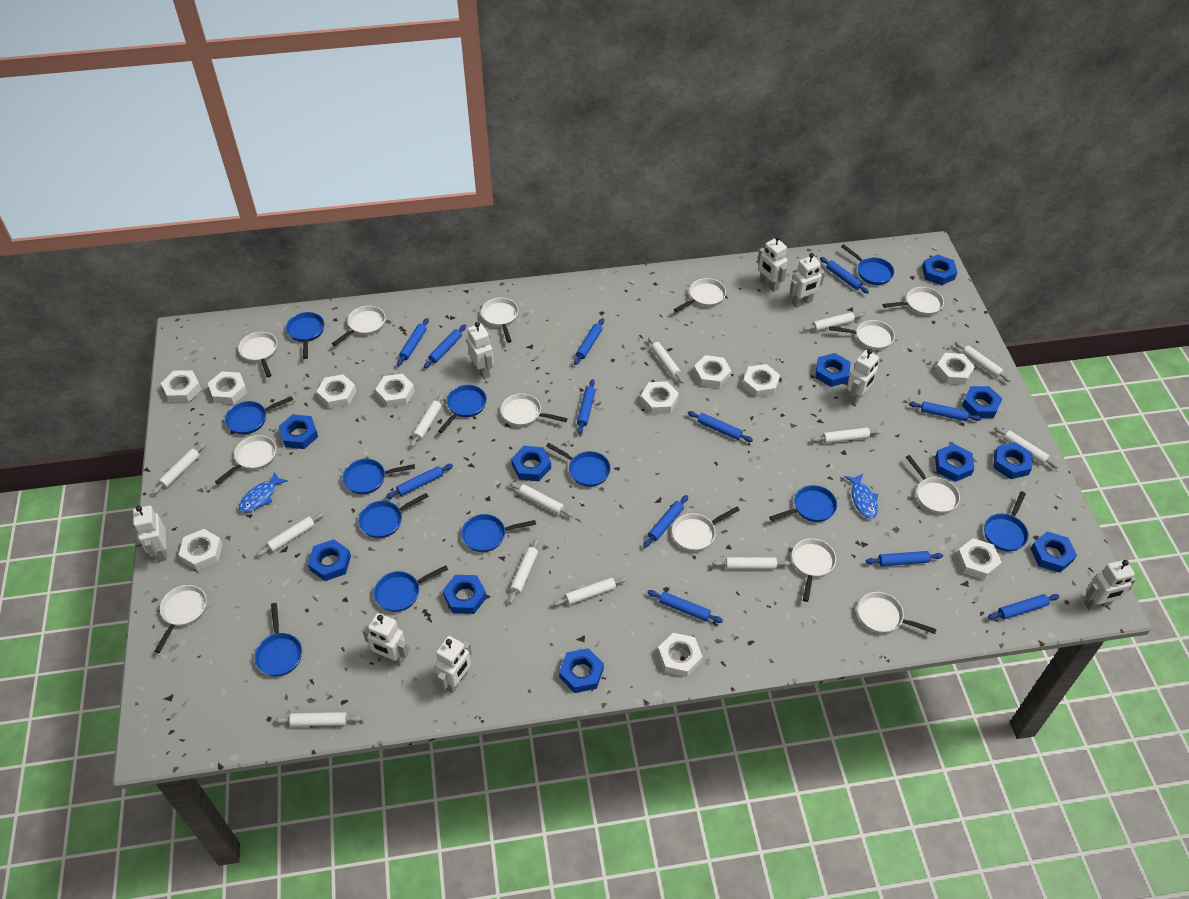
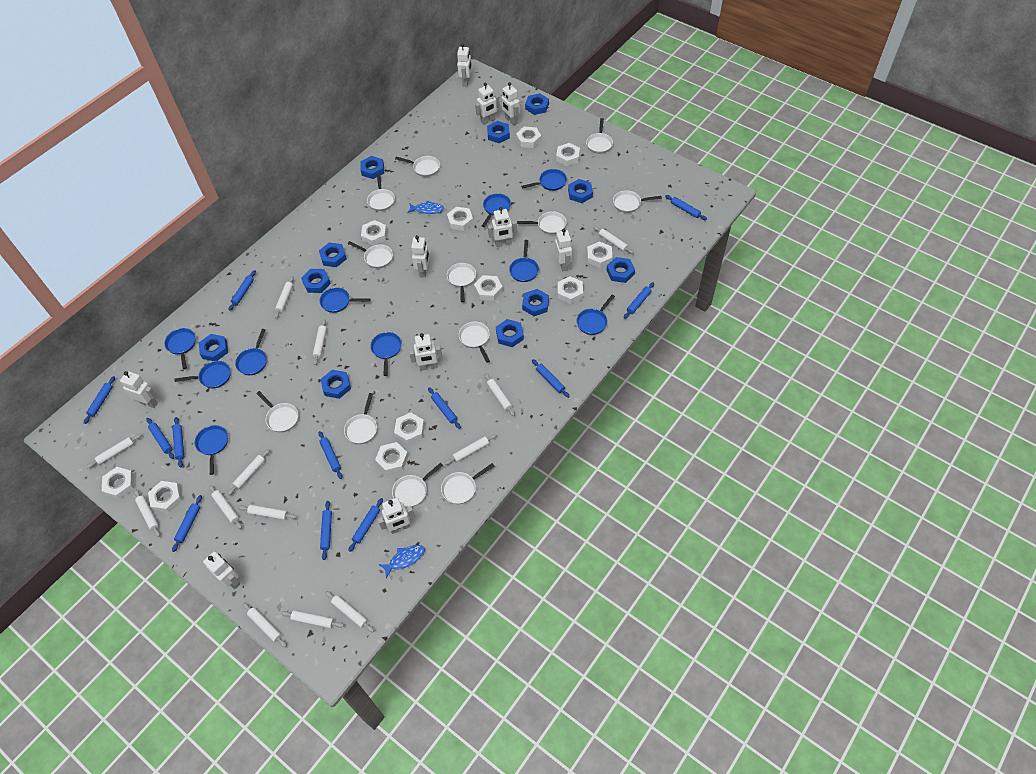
blue pan: 12 -> 10
white pan: 13 -> 12
white robot: 8 -> 10

